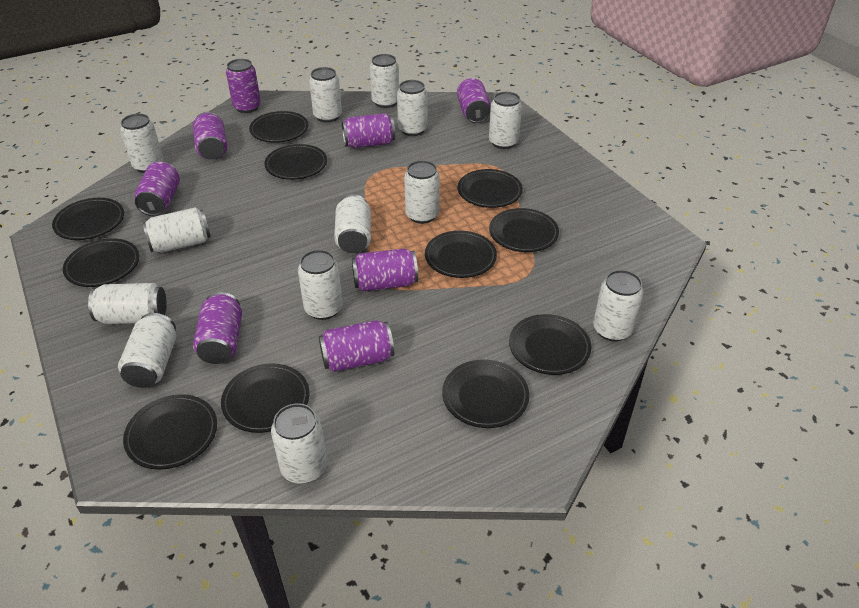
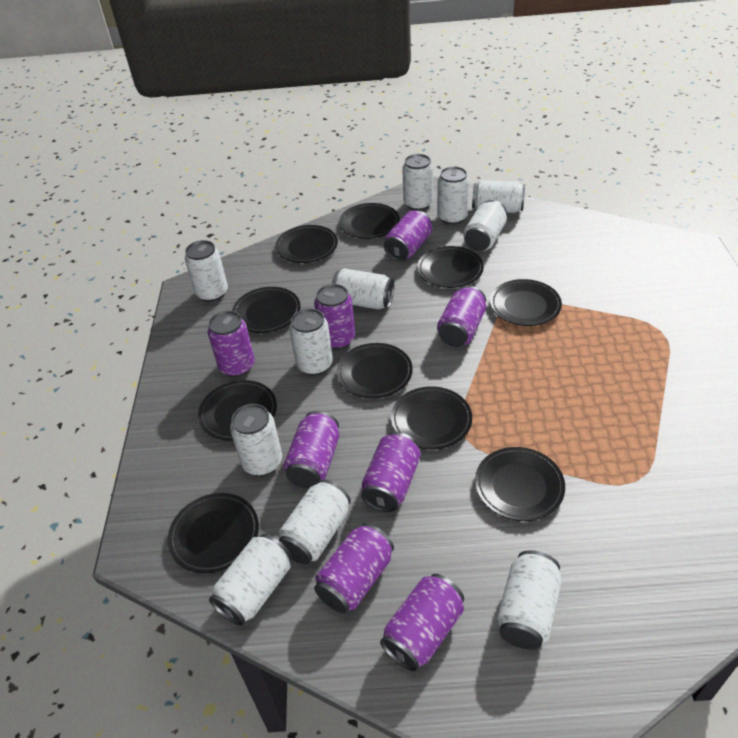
black plate: 11 -> 10
white can: 13 -> 11

